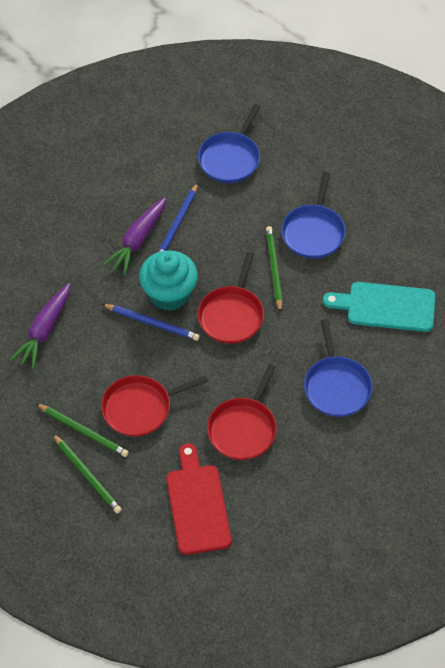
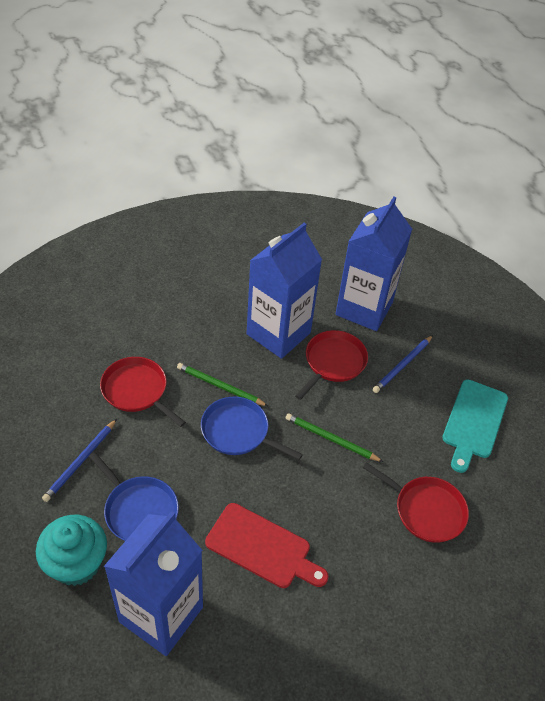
blue carton: 0 -> 3
blue pan: 3 -> 2
green pencil: 3 -> 2
purple carrot: 2 -> 0

